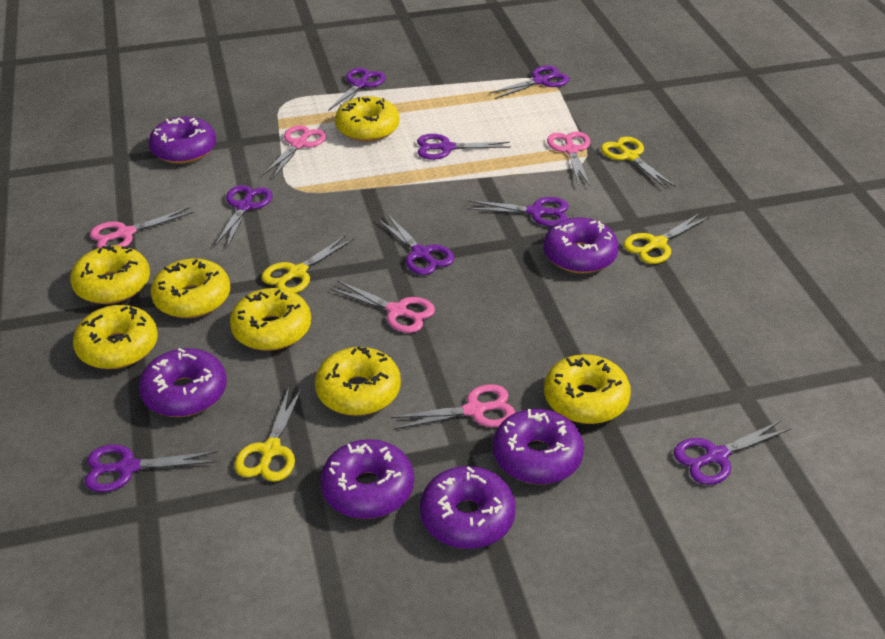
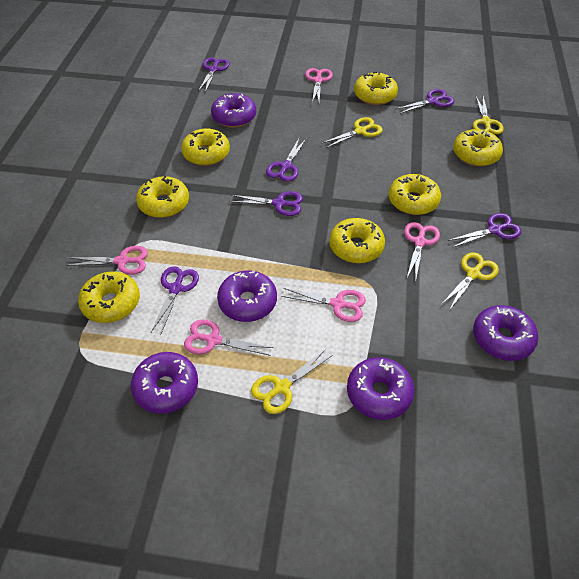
purple donut: 6 -> 5
purple scissors: 8 -> 6

